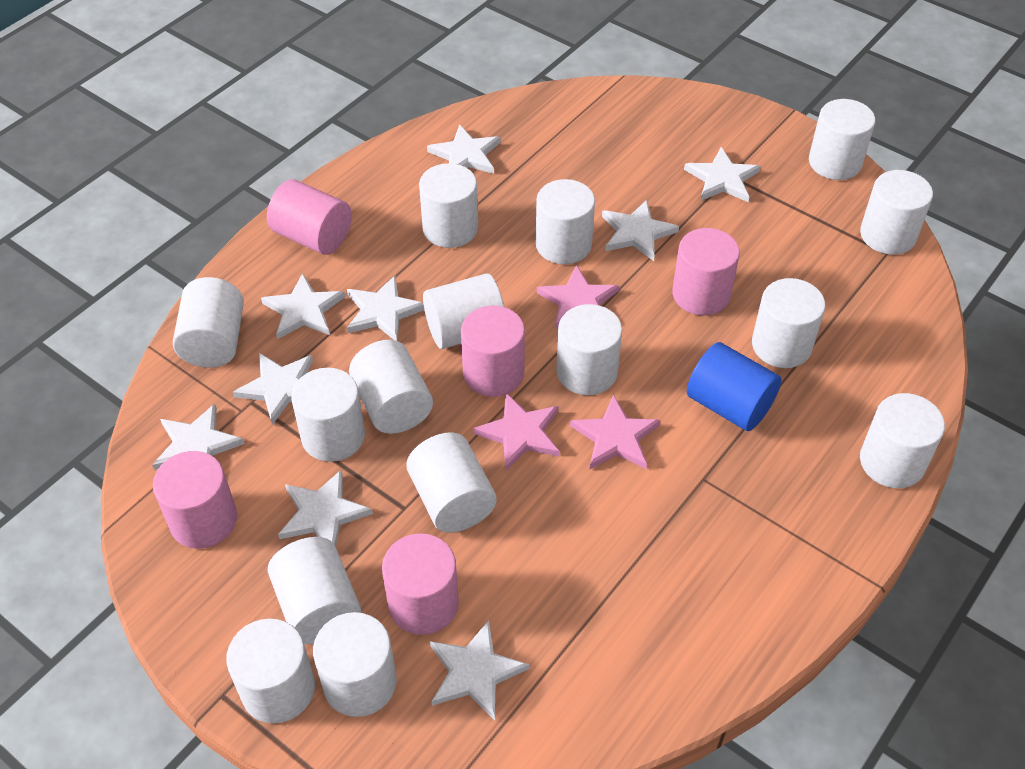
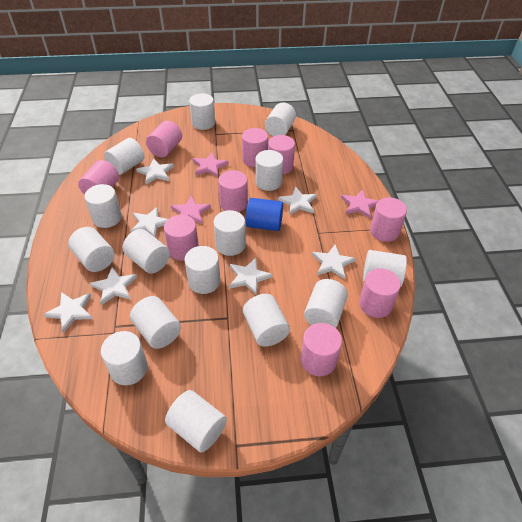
pink cylinder: 5 -> 9
white star: 9 -> 7

